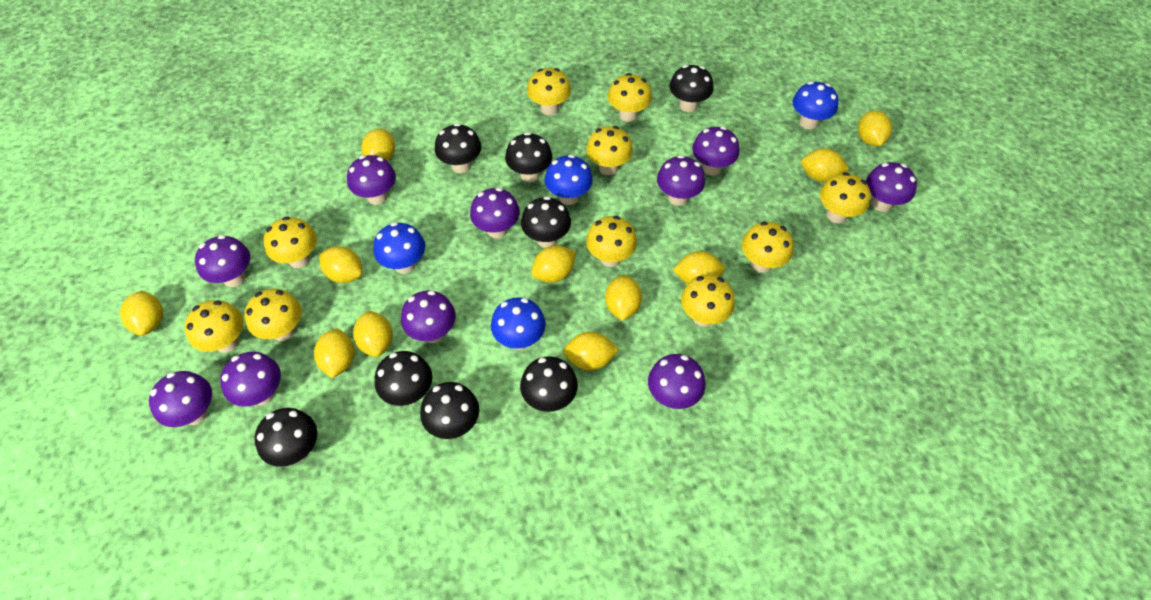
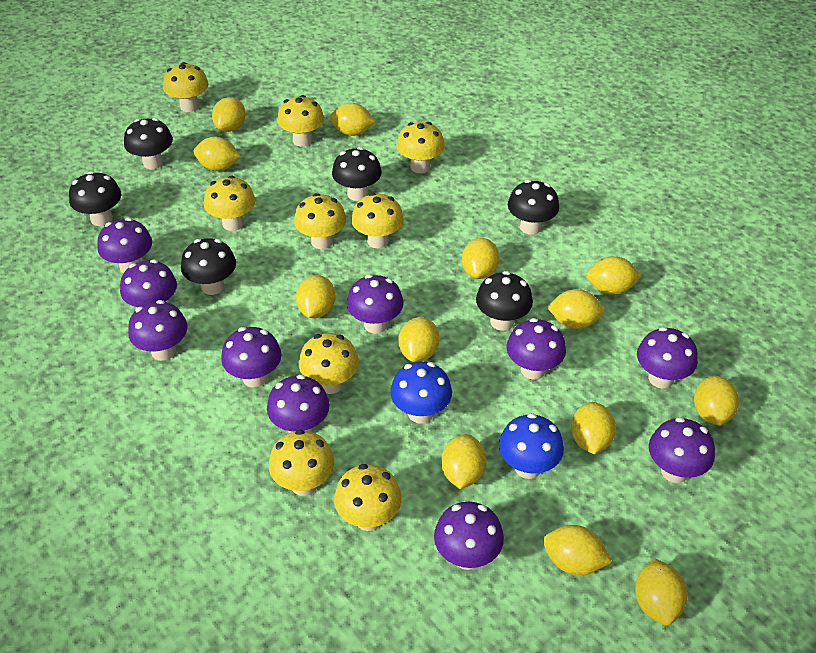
black mushroom: 8 -> 6
blue mushroom: 4 -> 2
yellow lemon: 11 -> 13
yellow mushroom: 10 -> 9

